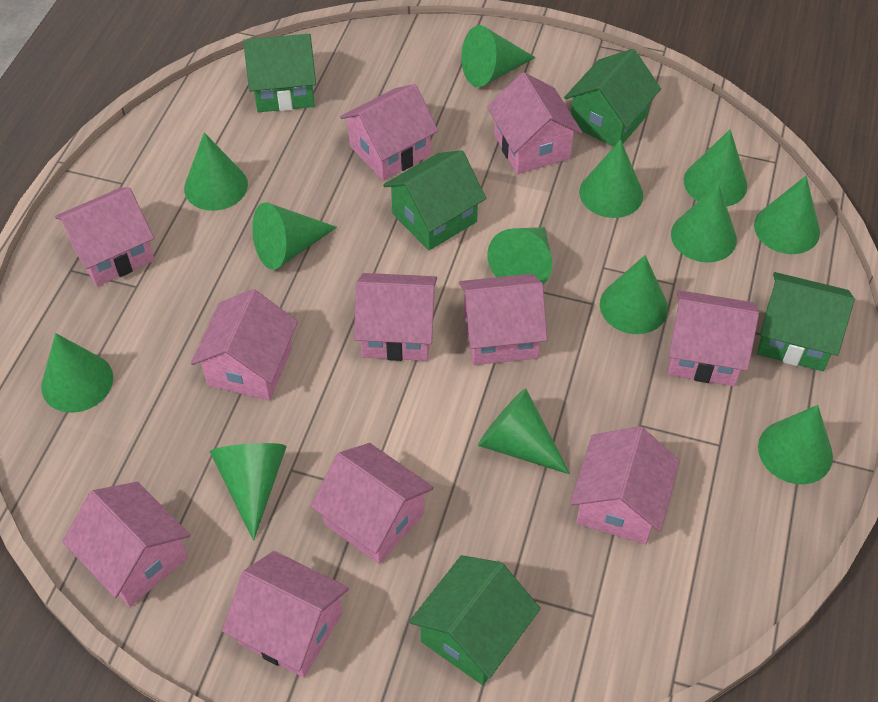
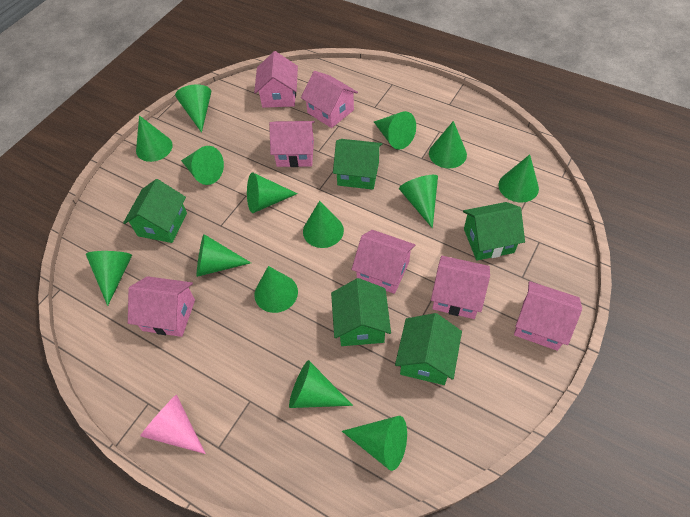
green cone: 13 -> 14
pink cone: 0 -> 1
pink house: 11 -> 7

